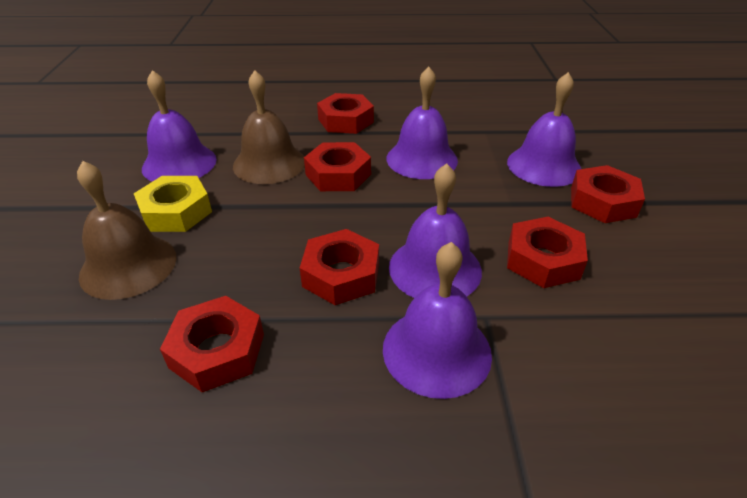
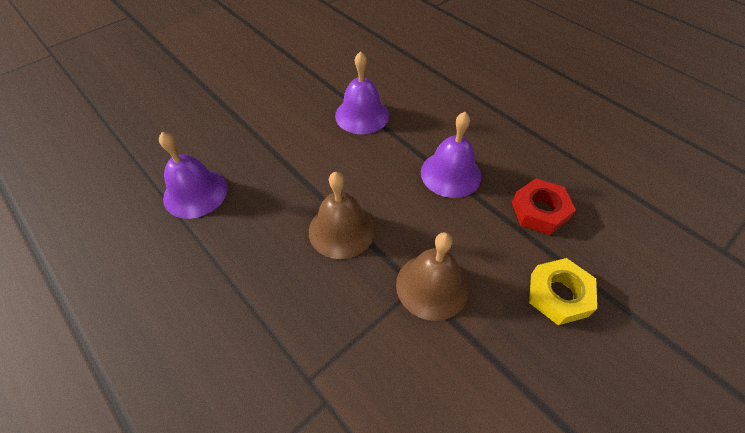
purple bell: 5 -> 3
red nut: 6 -> 1

